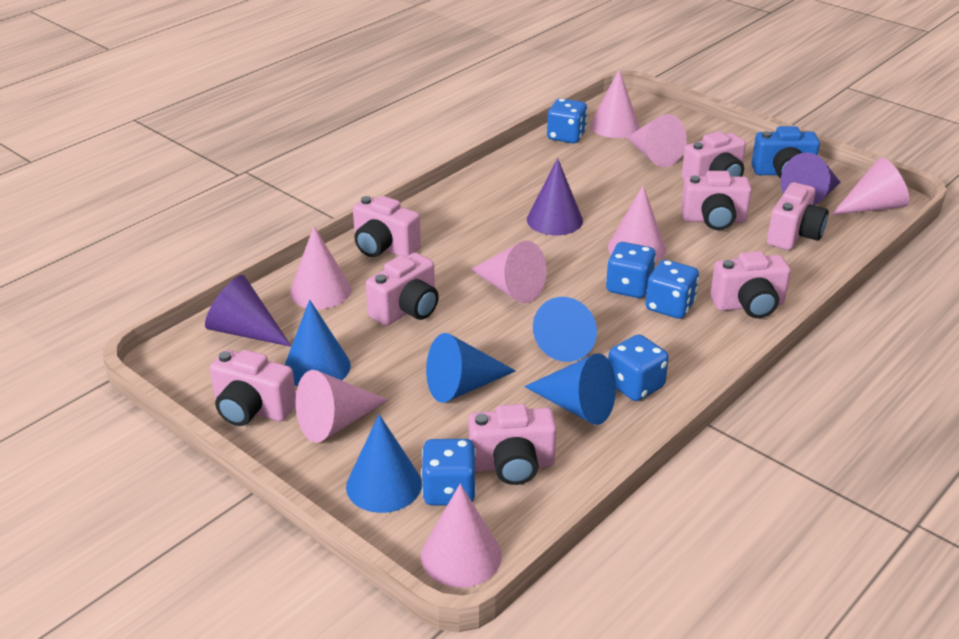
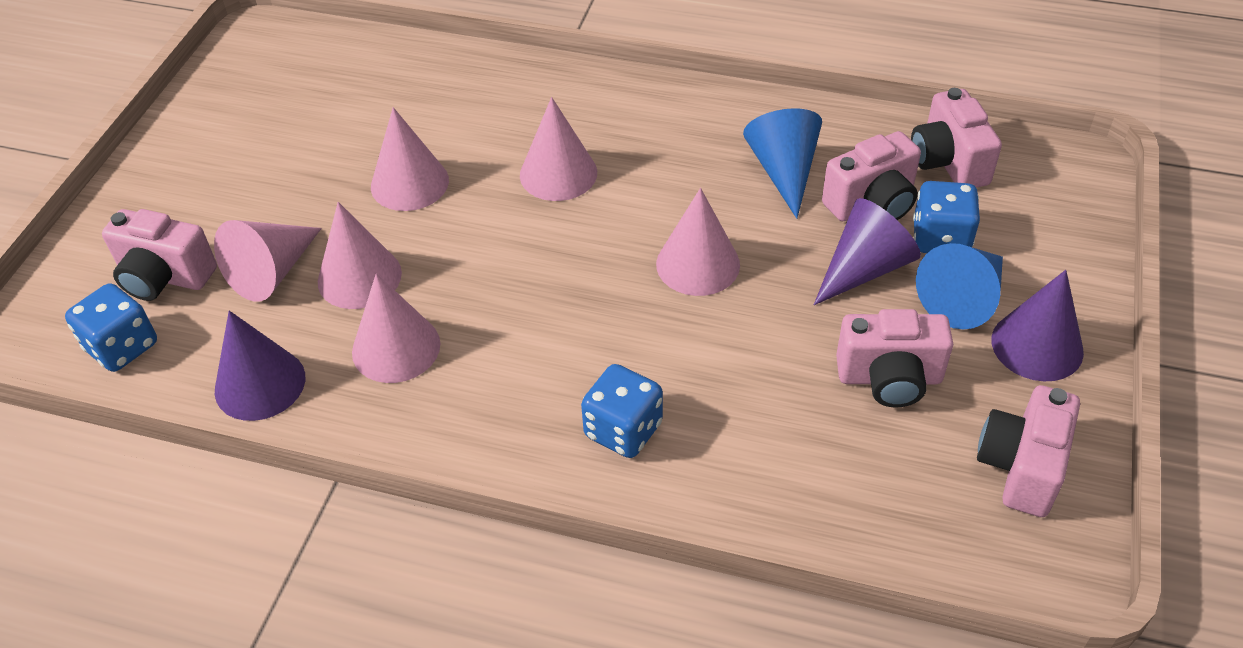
blue camera: 1 -> 0
blue cone: 5 -> 2
blue dice: 5 -> 3
pink camera: 8 -> 5
pink cone: 8 -> 6

